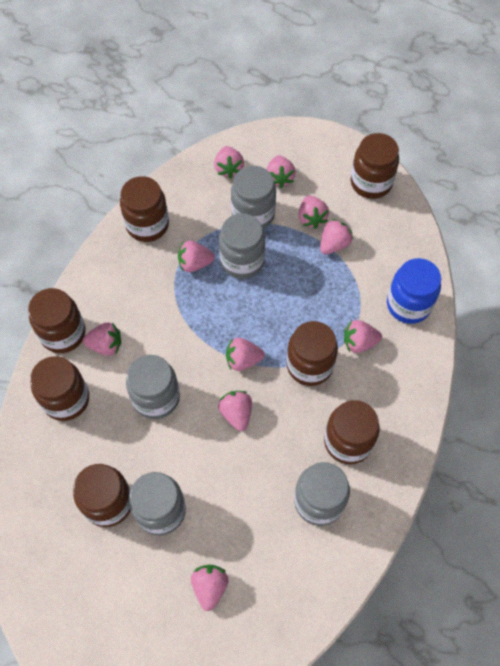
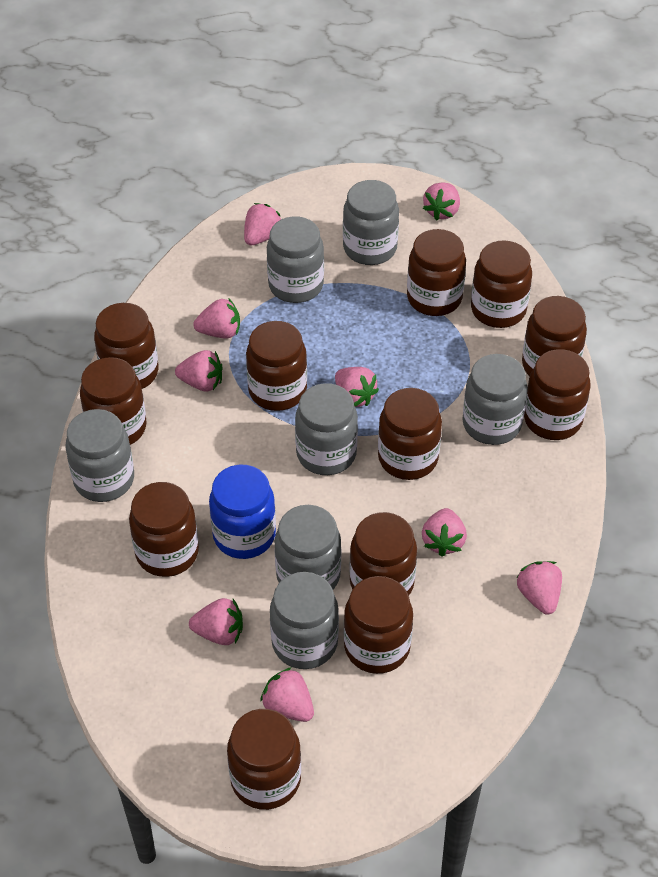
brown jar: 7 -> 12
grey jar: 5 -> 7
pink strawberry: 10 -> 9

